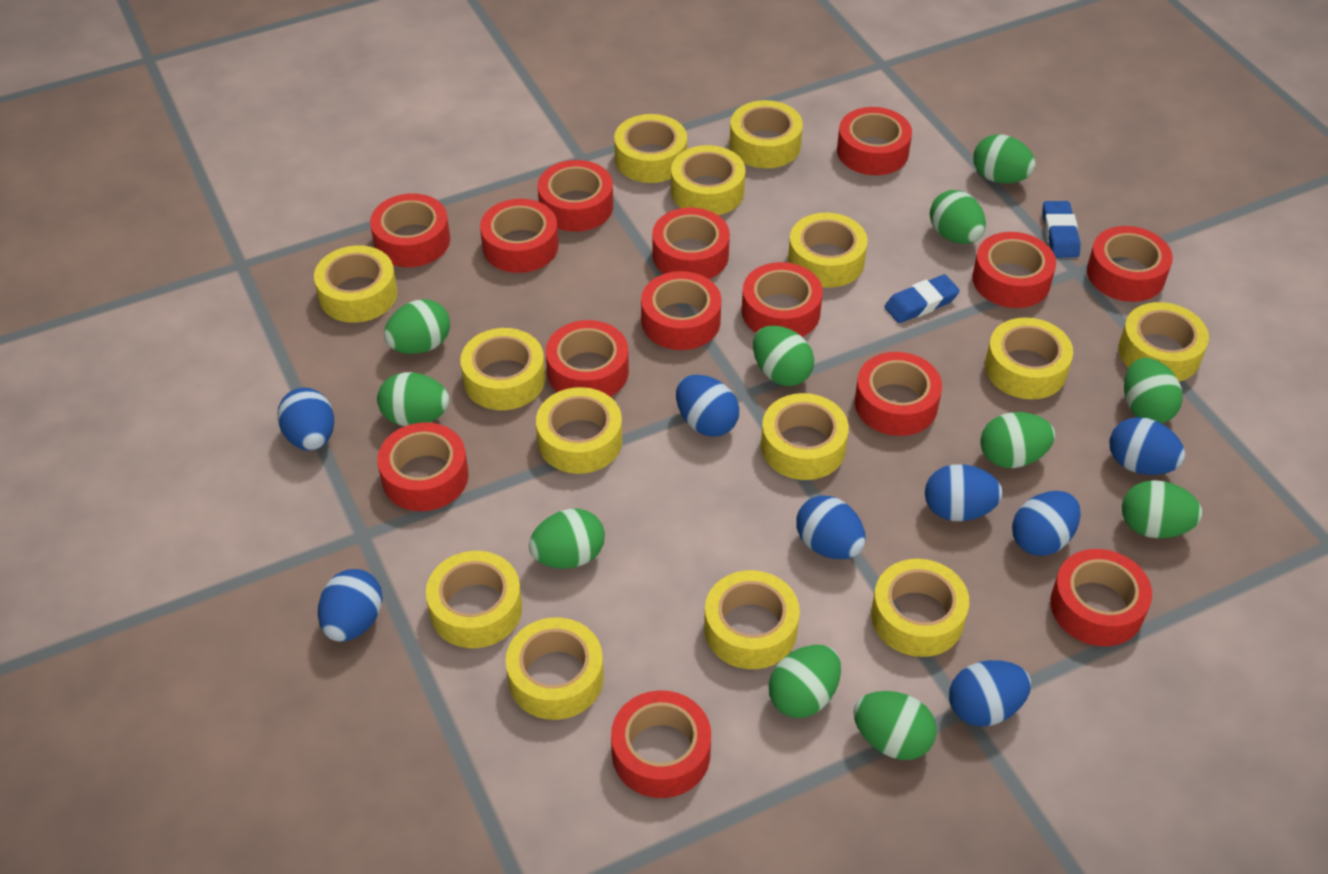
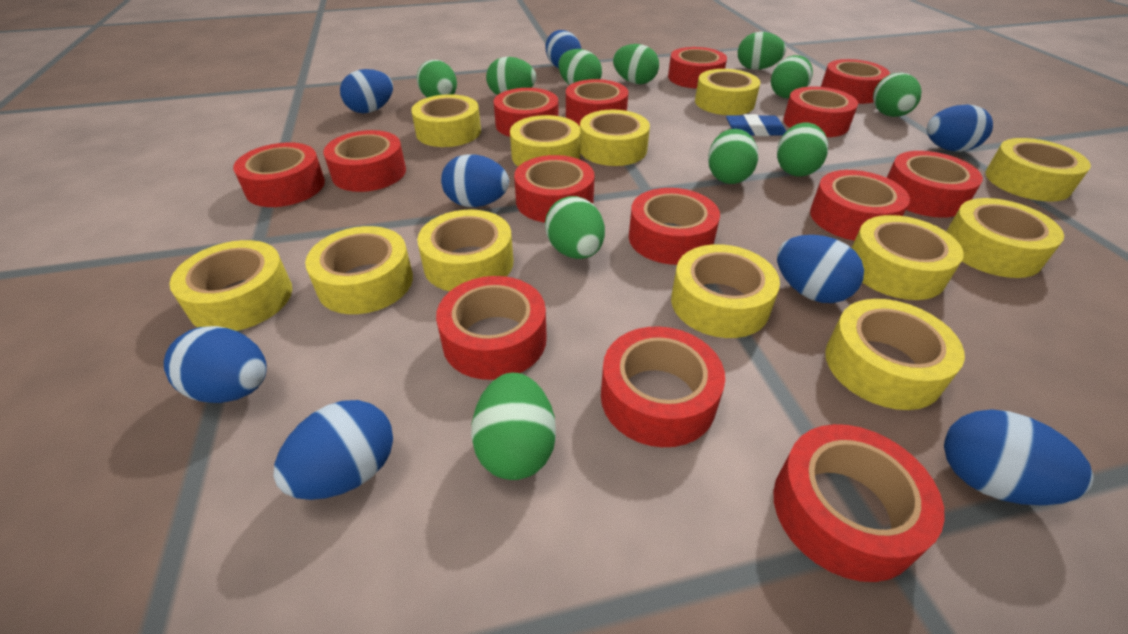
blue eraser: 2 -> 1
yellow tape: 14 -> 12

